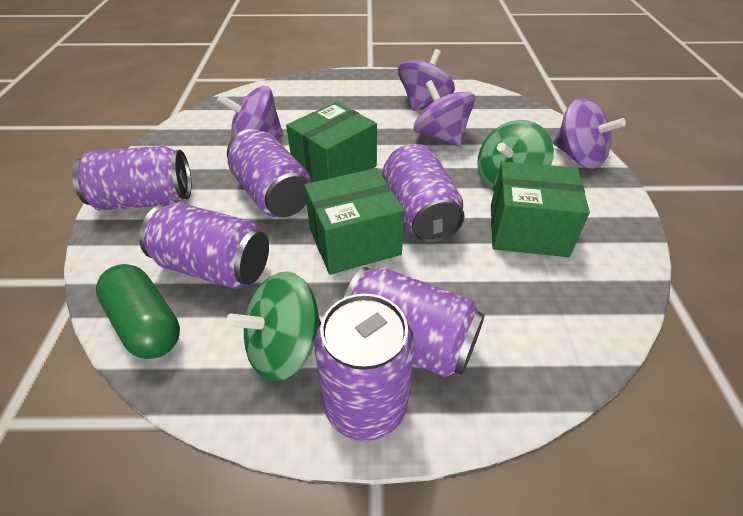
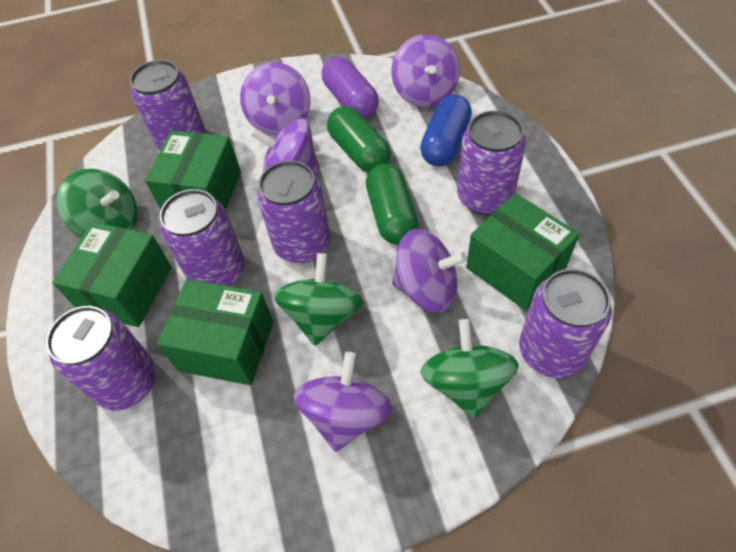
blue capsule: 0 -> 1
green box: 3 -> 4
green capsule: 1 -> 2
green spinning top: 2 -> 3
purple capsule: 0 -> 1
purple spinning top: 4 -> 5

